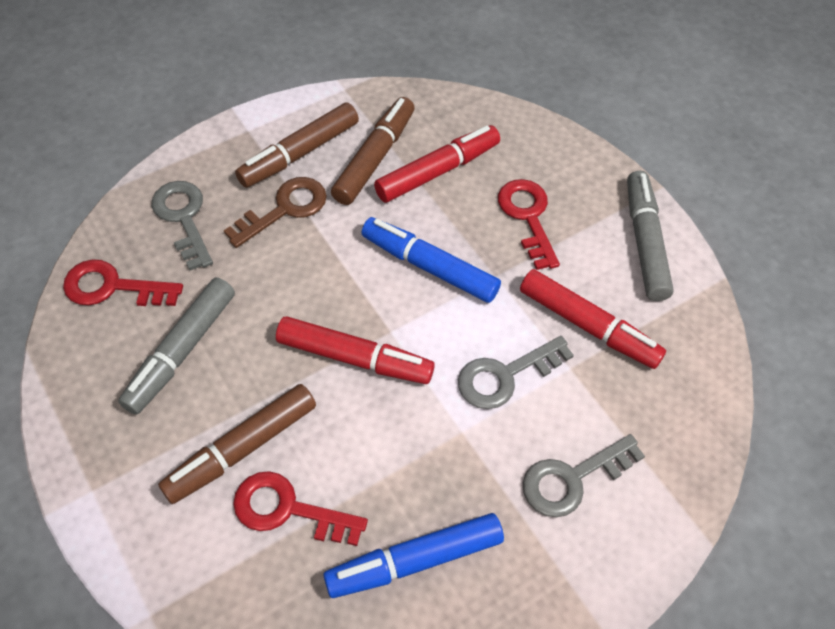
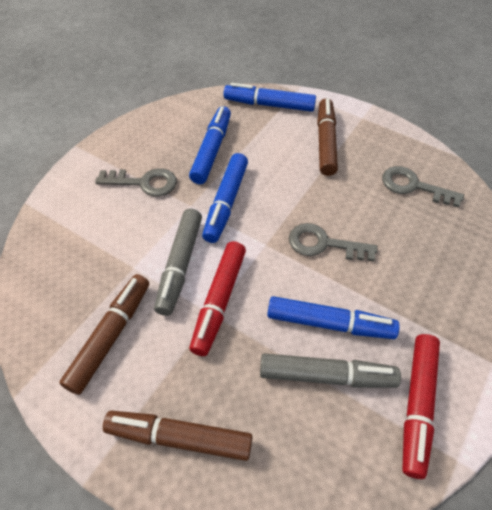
blue marker: 2 -> 4
brown key: 1 -> 0
red key: 3 -> 0
red marker: 3 -> 2

